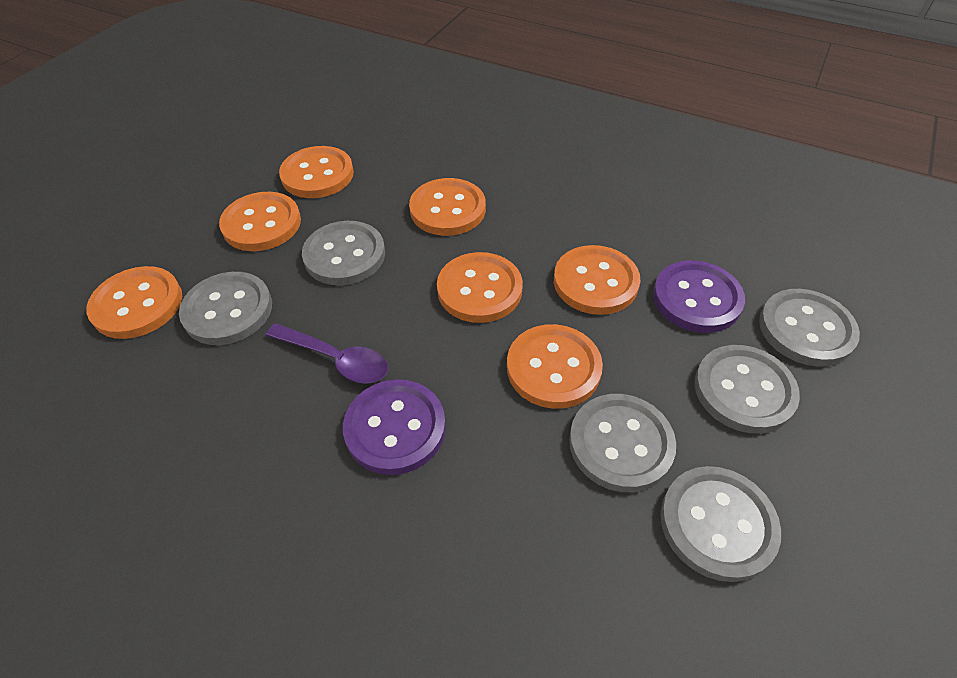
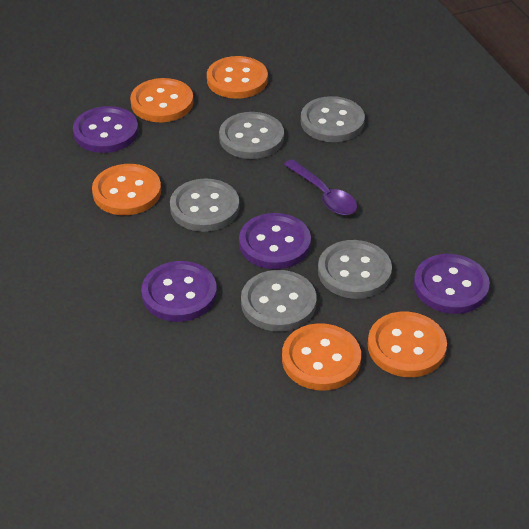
grey button: 6 -> 5
orange button: 7 -> 5
purple button: 2 -> 4

